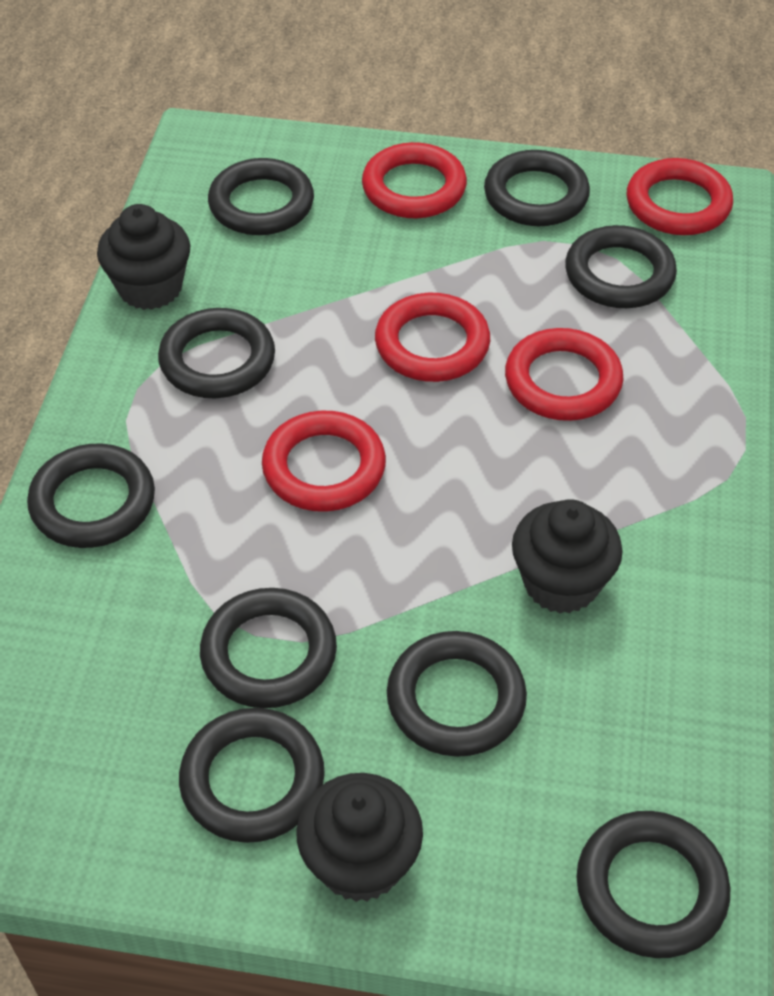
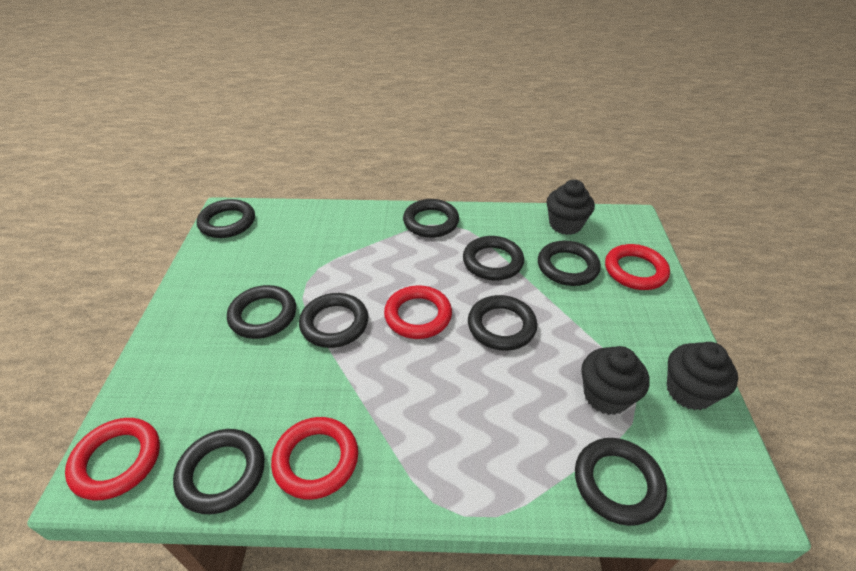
red ring: 5 -> 4

